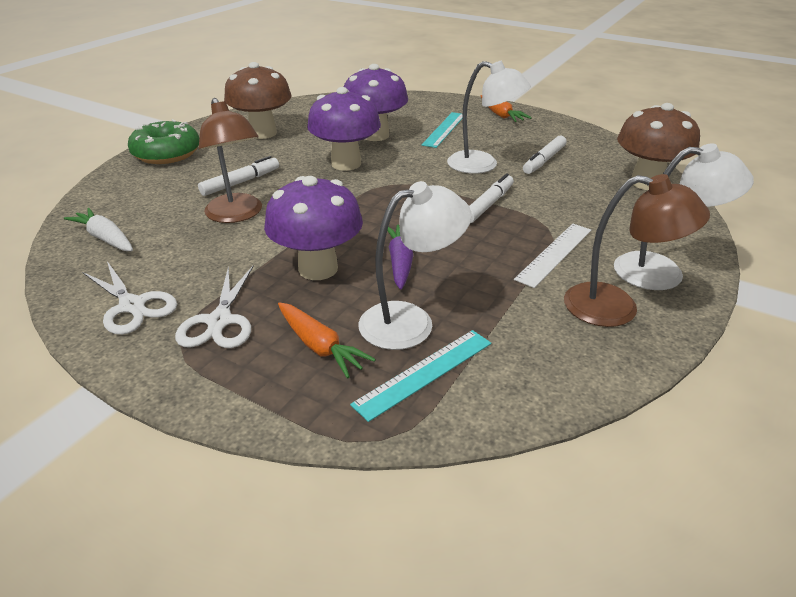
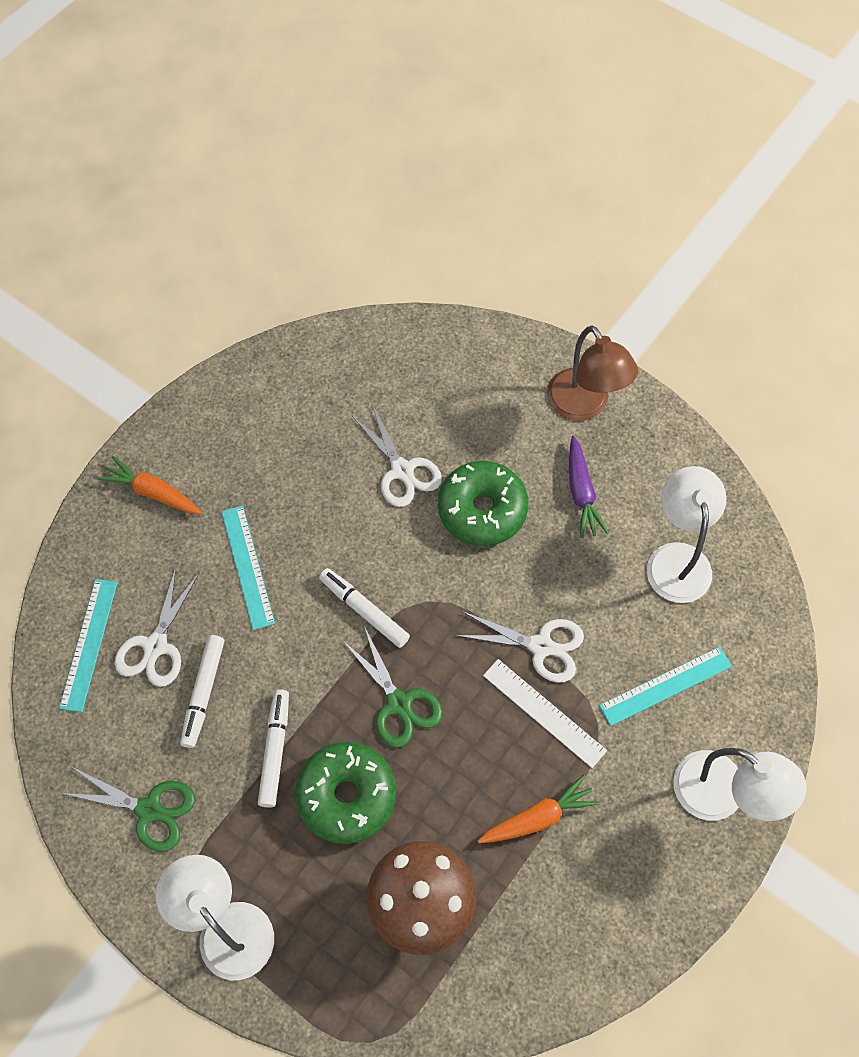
brown lamp: 2 -> 1
brown mushroom: 2 -> 1
green donut: 1 -> 2
green scissors: 0 -> 2
purple mushroom: 3 -> 0
turquoise ruler: 2 -> 3
white carrot: 1 -> 0
white scissors: 2 -> 3

